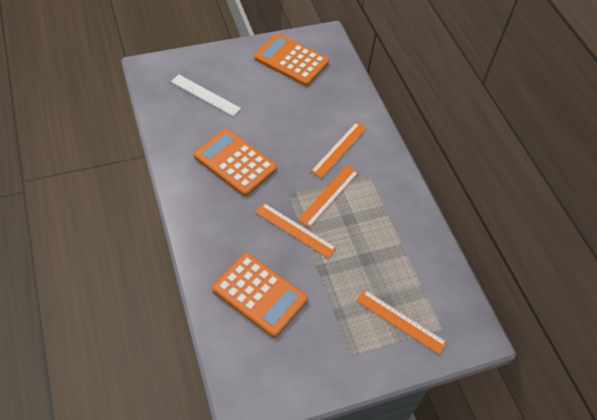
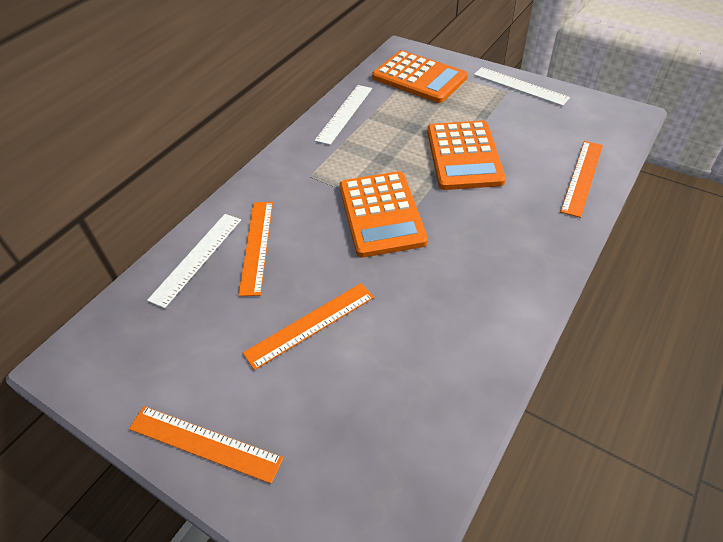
white ruler: 1 -> 3

